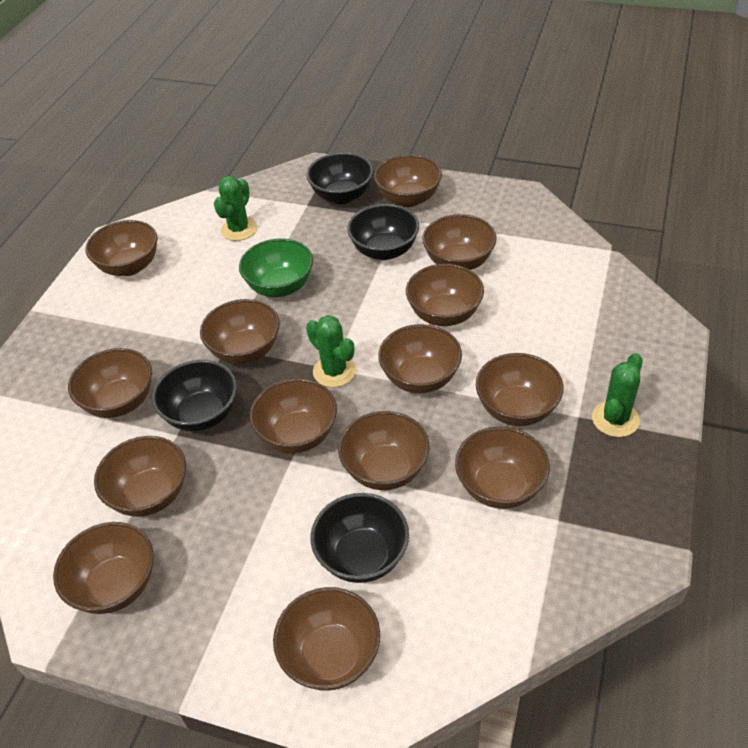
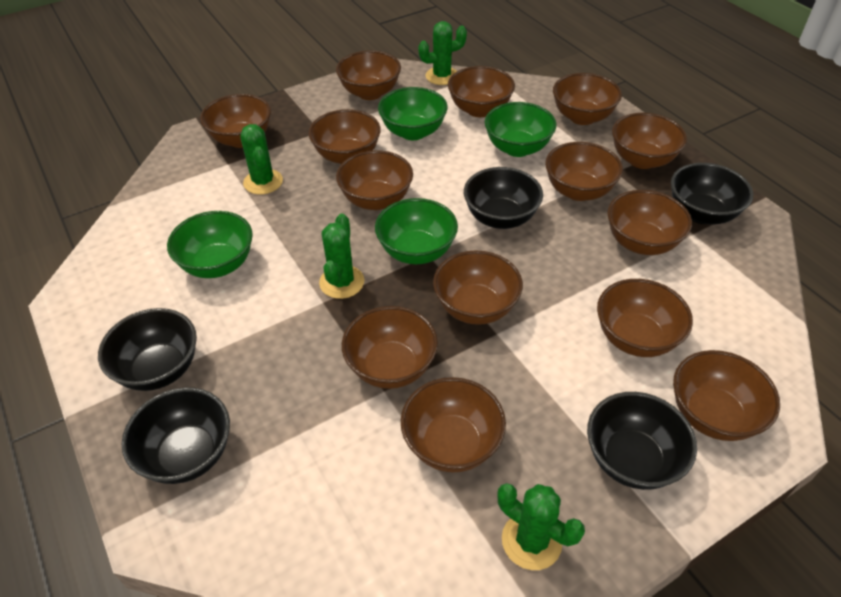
black bowl: 4 -> 5
green bowl: 1 -> 4
green cactus: 3 -> 4

